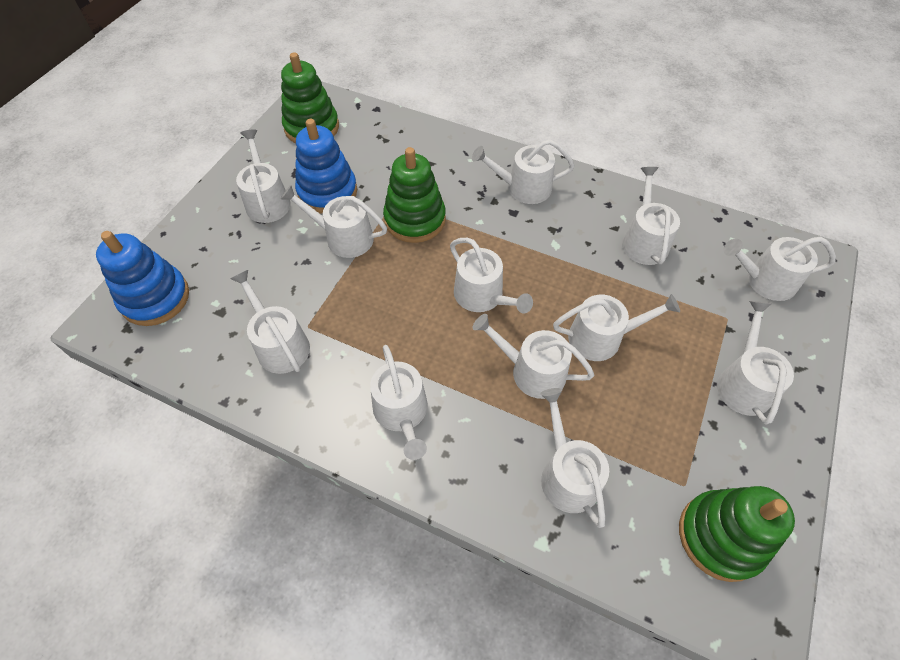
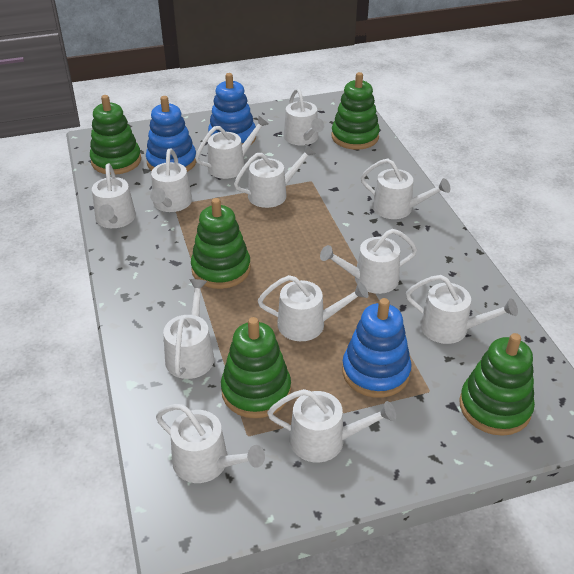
blue stacking toy: 2 -> 3
green stacking toy: 3 -> 5

